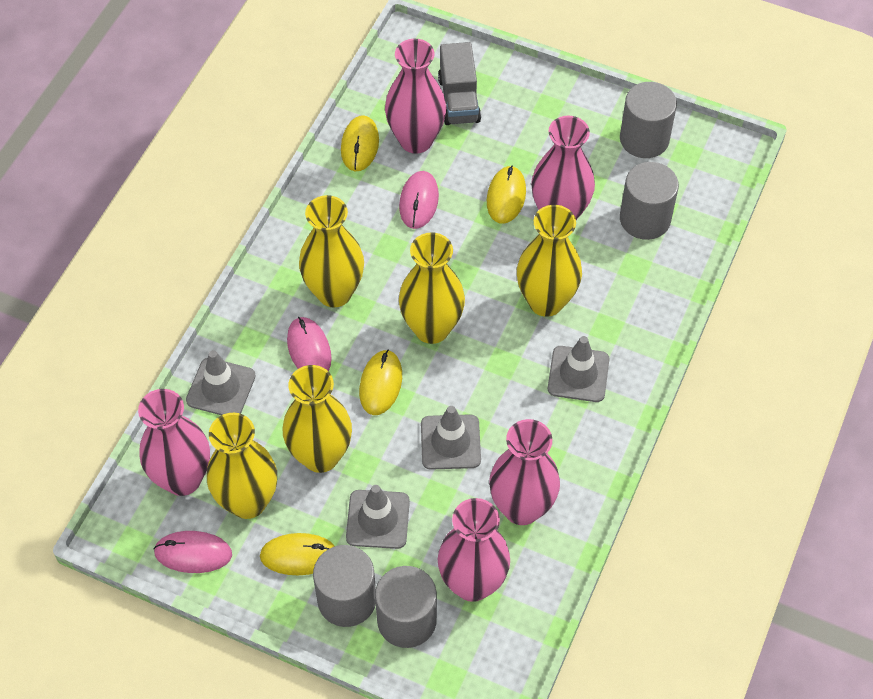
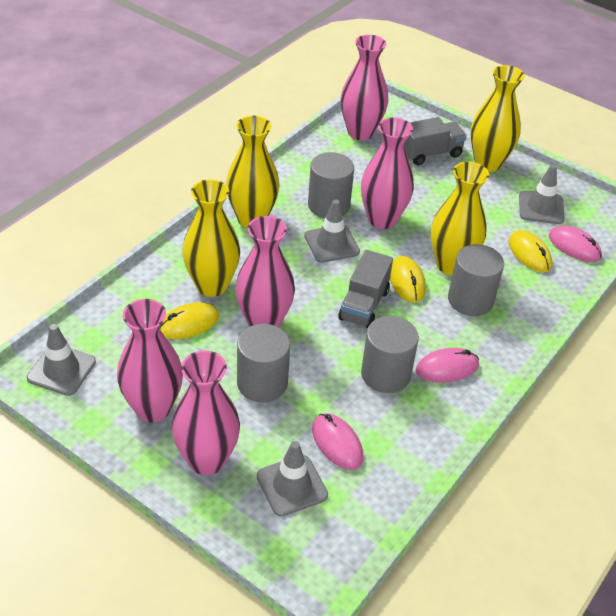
grey truck: 1 -> 2
yellow mouse: 4 -> 3
yellow vase: 5 -> 4

